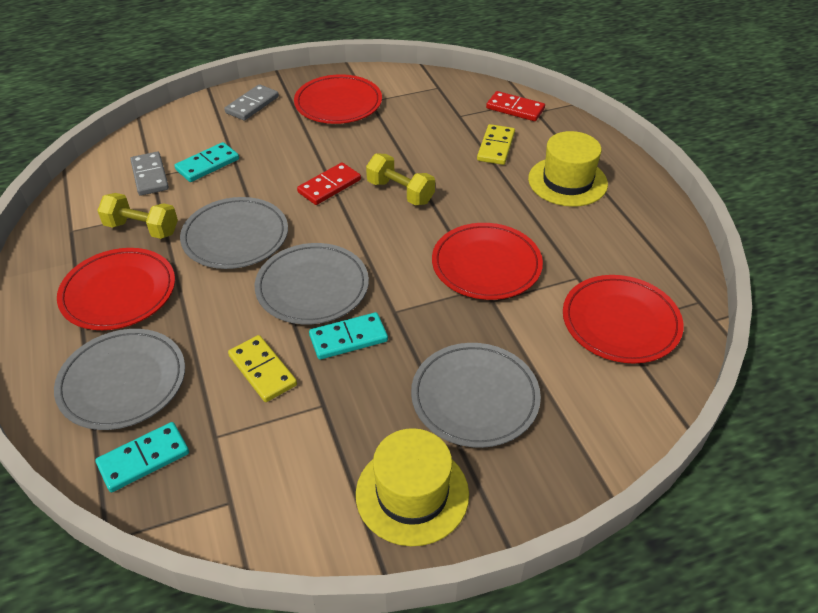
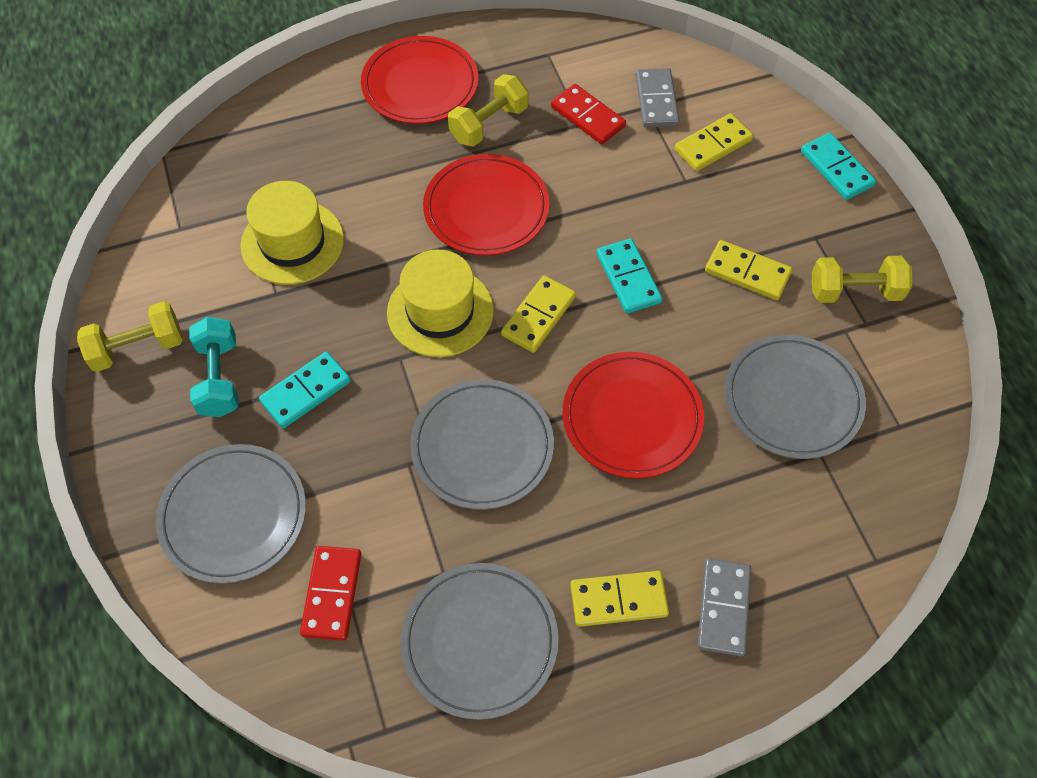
red plate: 4 -> 3
turquoise dumbbell: 0 -> 1
yellow domino: 2 -> 4
yellow dumbbell: 2 -> 3

